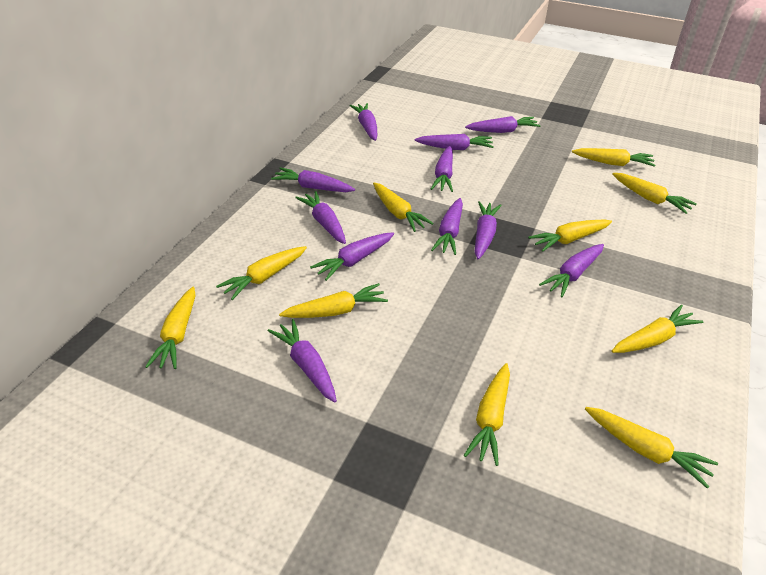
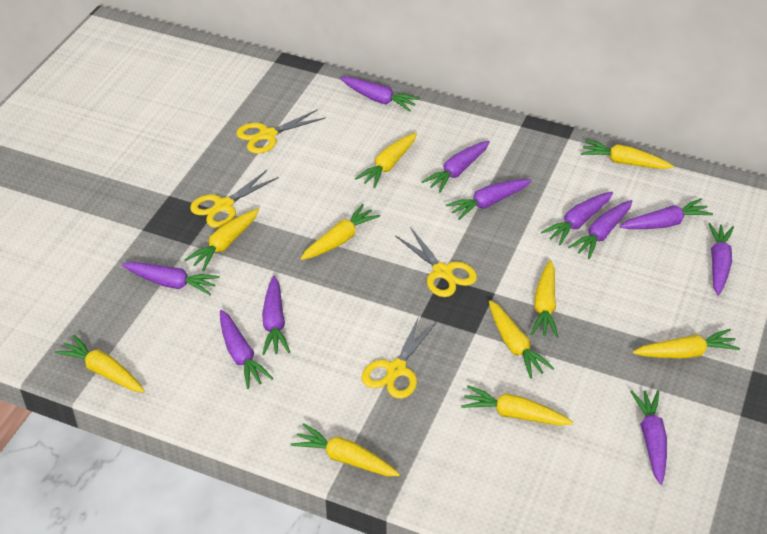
yellow scissors: 0 -> 4

